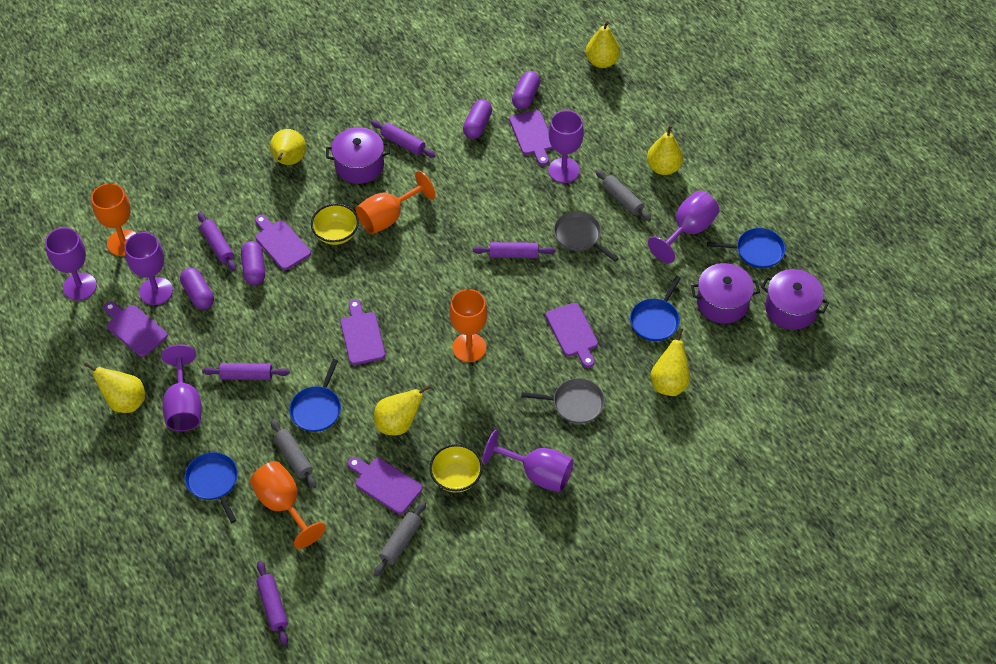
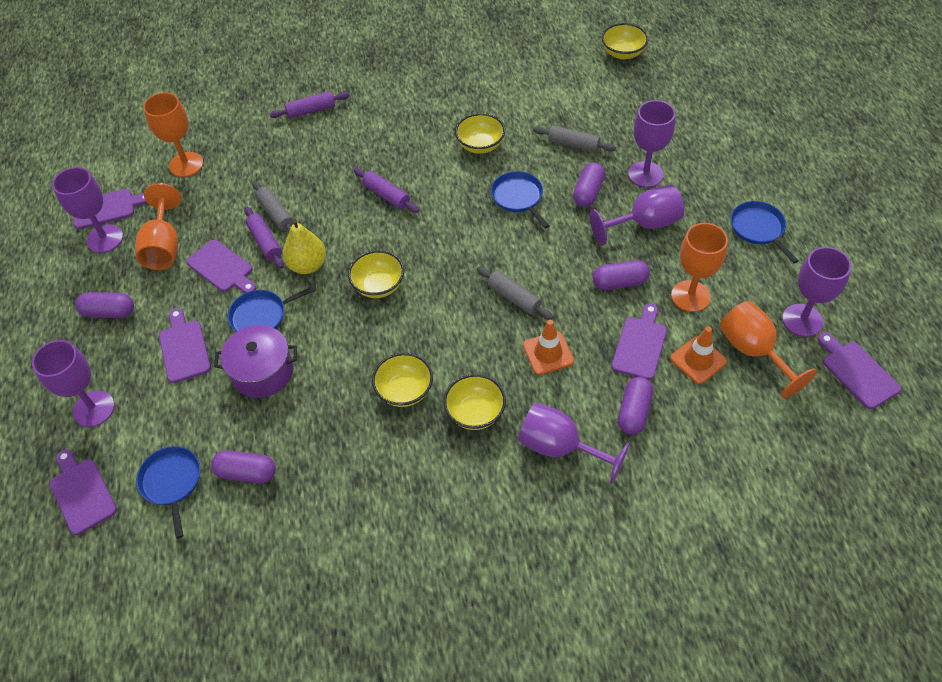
grey pan: 2 -> 0
orange traffic cone: 0 -> 2
purple capsule: 4 -> 5
purple pot: 3 -> 1
purple rolling pin: 5 -> 3
yellow bowl: 2 -> 5
yellow pear: 6 -> 1

